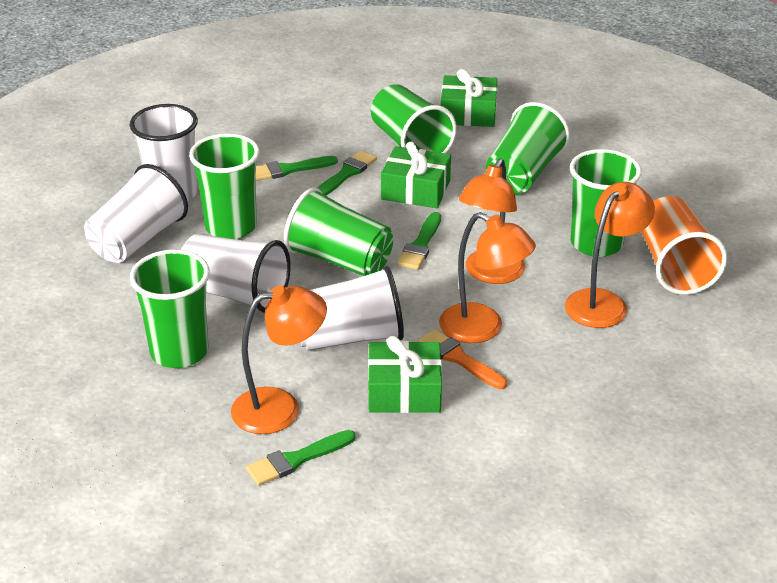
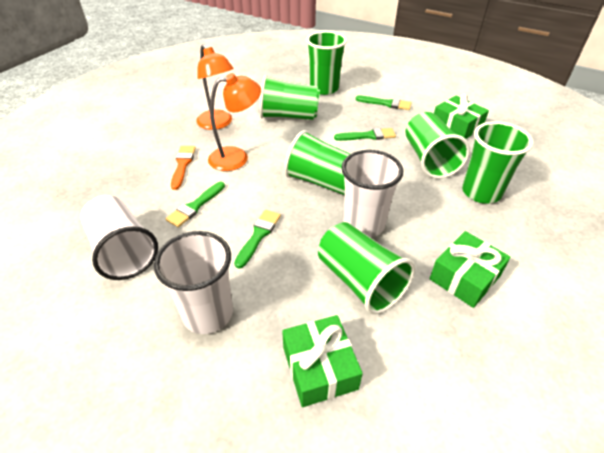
orange cup: 1 -> 0
orange lamp: 4 -> 2
white cup: 4 -> 3

